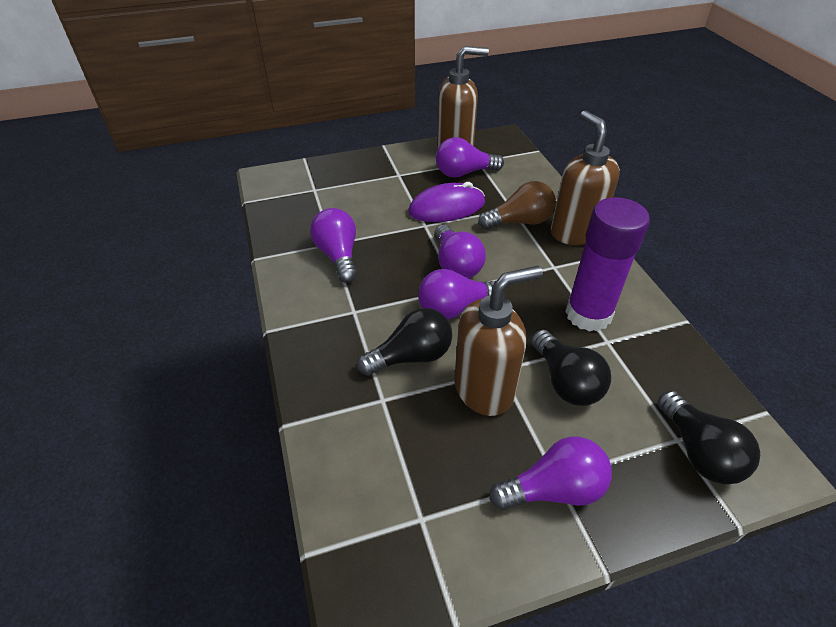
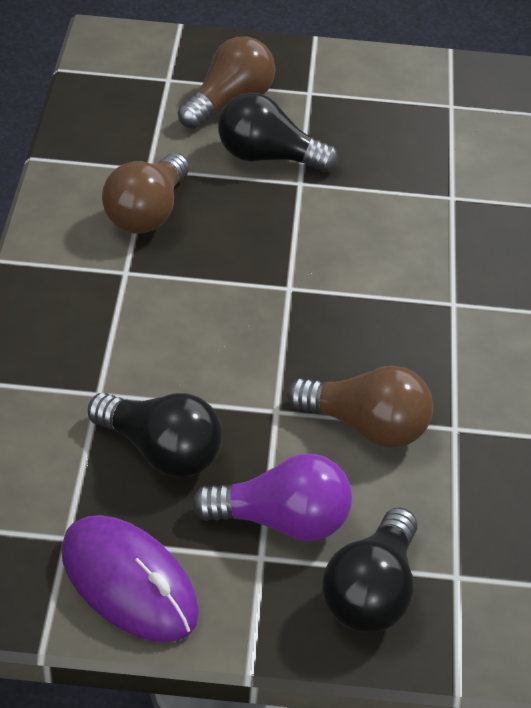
brown light bulb: 1 -> 3
brown soap dispenser: 3 -> 0
purple glue stick: 1 -> 0
purple light bulb: 5 -> 1

